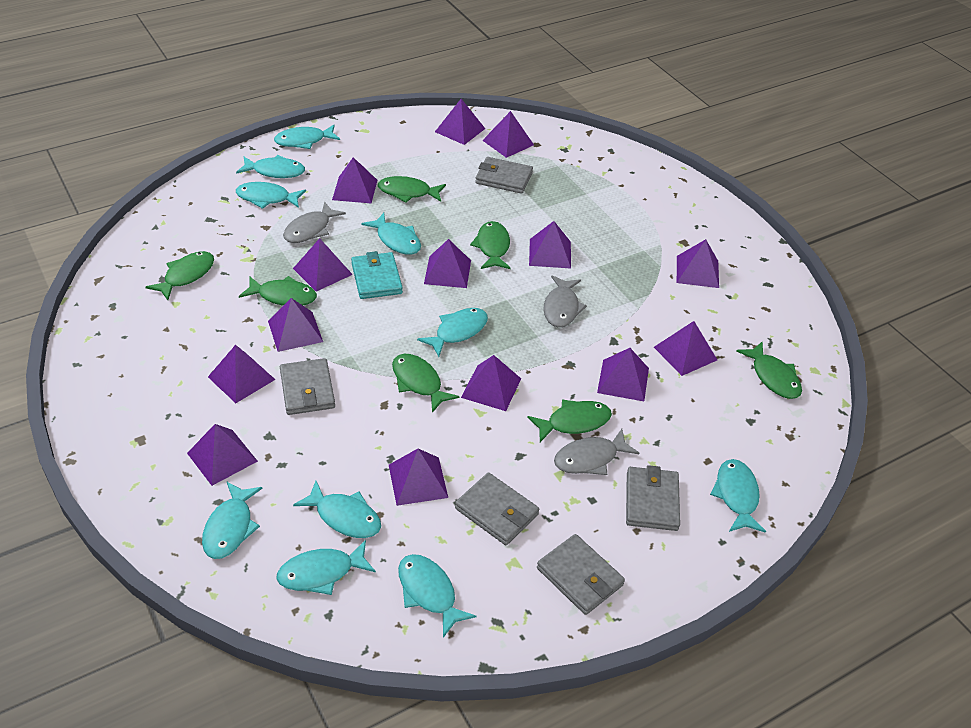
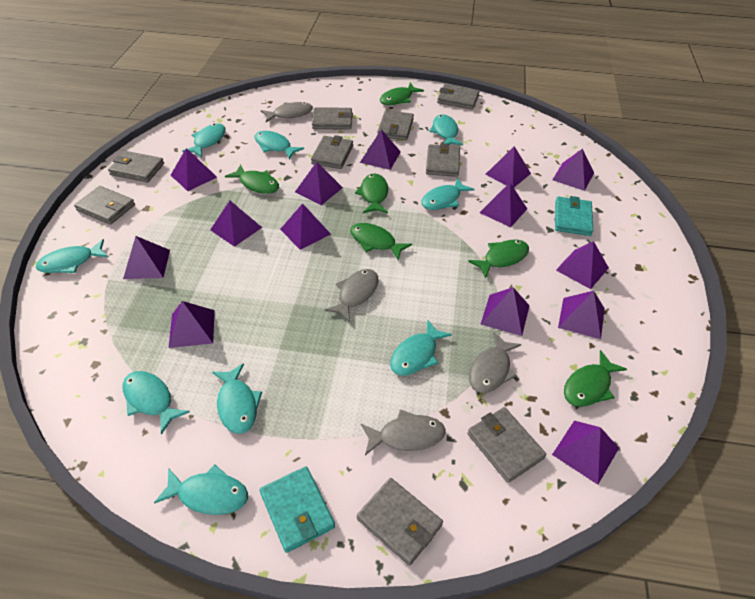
green fish: 7 -> 6
grey fish: 3 -> 4
grey wallet: 5 -> 9
turquoise fish: 10 -> 9
turquoise wallet: 1 -> 2

